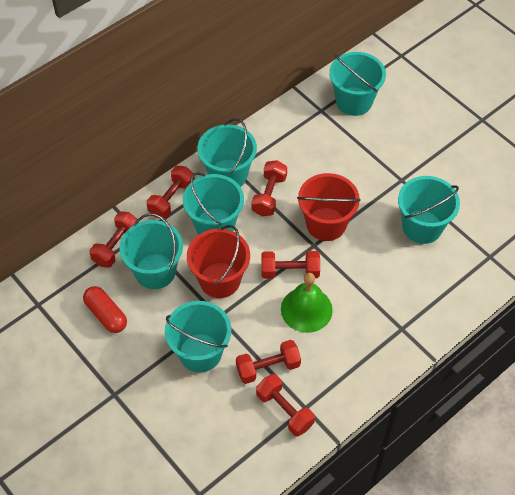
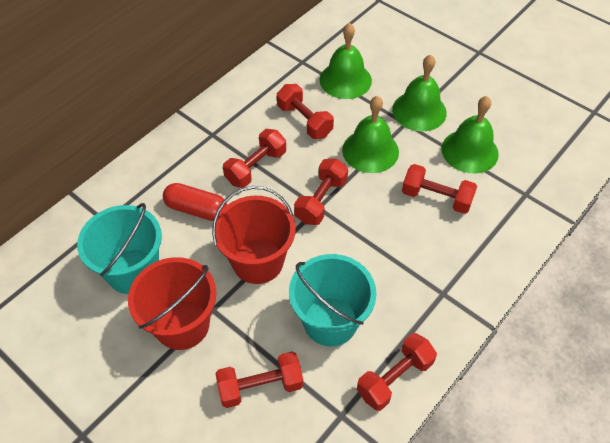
green bell: 1 -> 4
turquoise bucket: 6 -> 2

